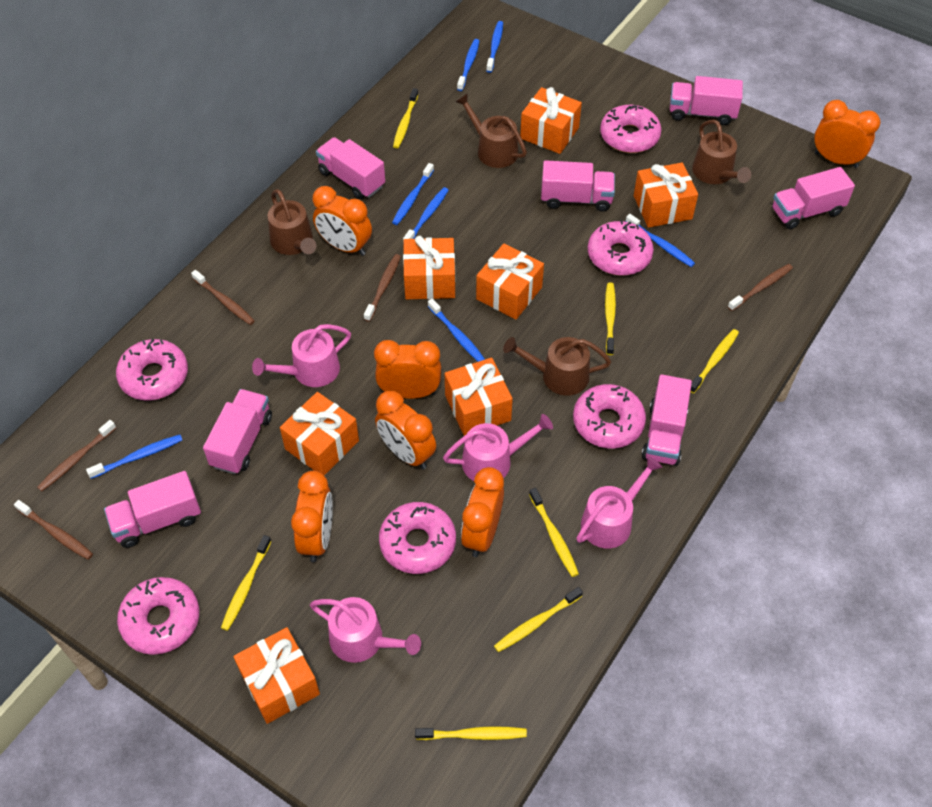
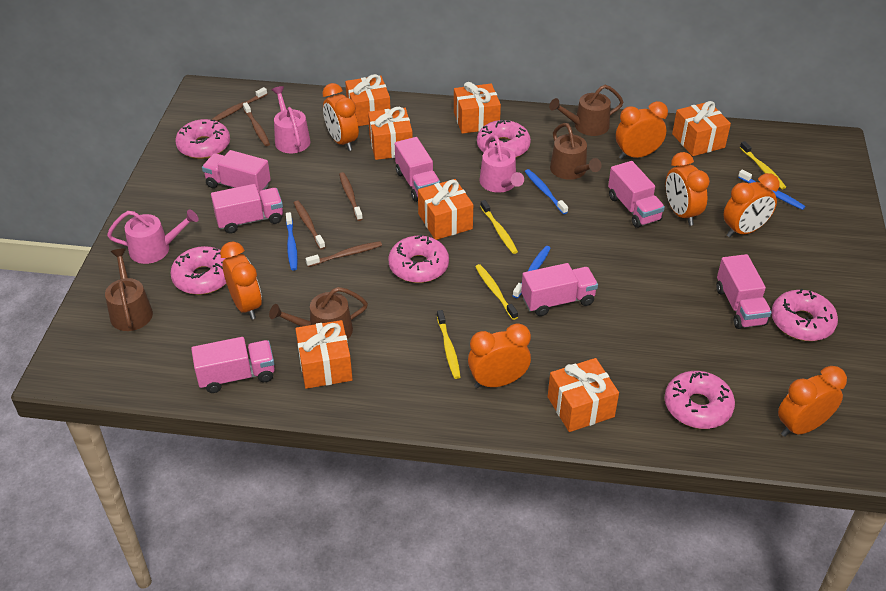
blue toothbrush: 7 -> 4
orange clock: 6 -> 7
pink watering can: 4 -> 3
yellow toothbrush: 7 -> 4

